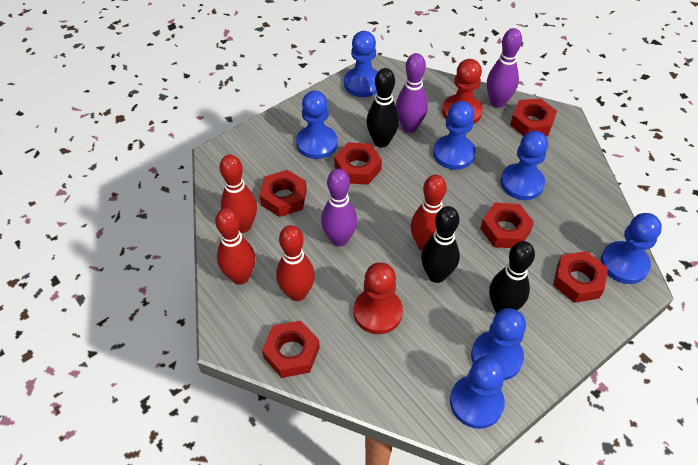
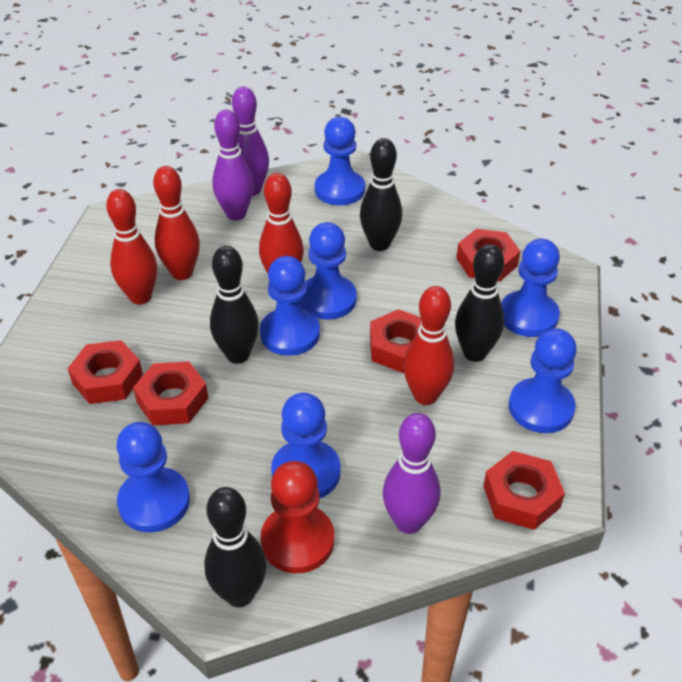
black bowling pin: 3 -> 4
red nut: 6 -> 5
red pawn: 2 -> 1

